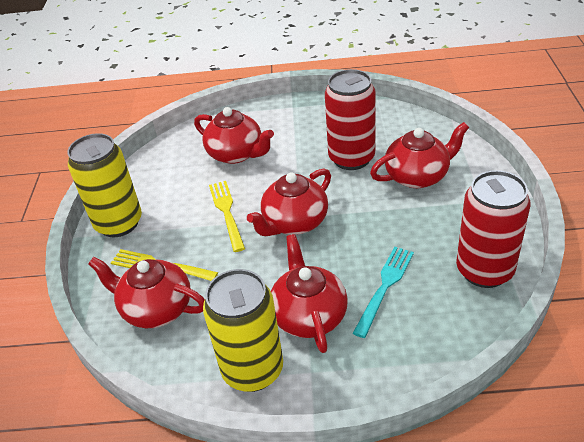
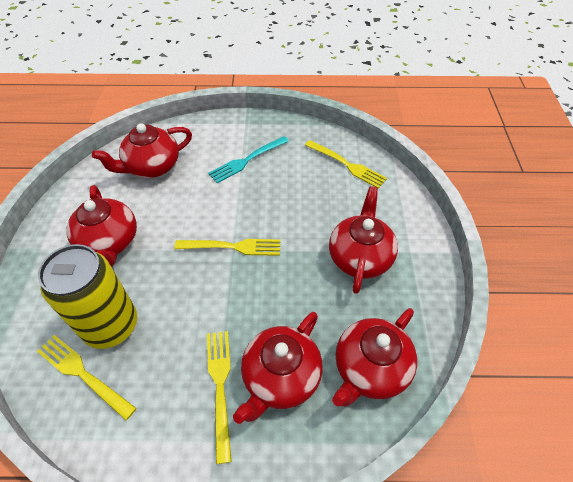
red can: 2 -> 0
yellow can: 2 -> 1
yellow fork: 2 -> 4

